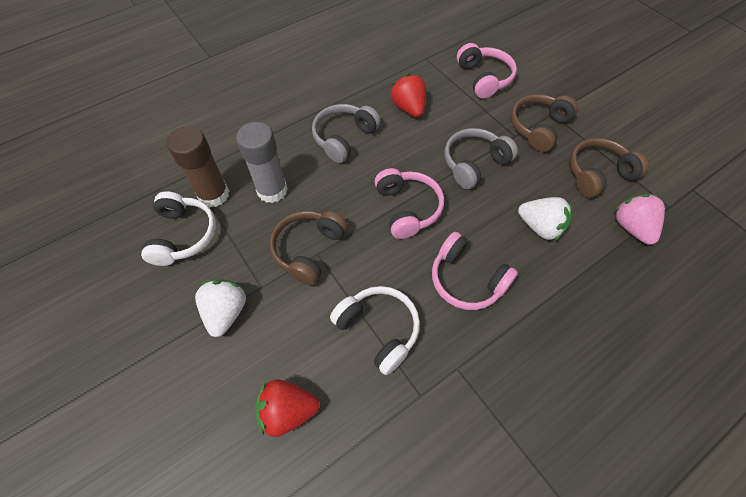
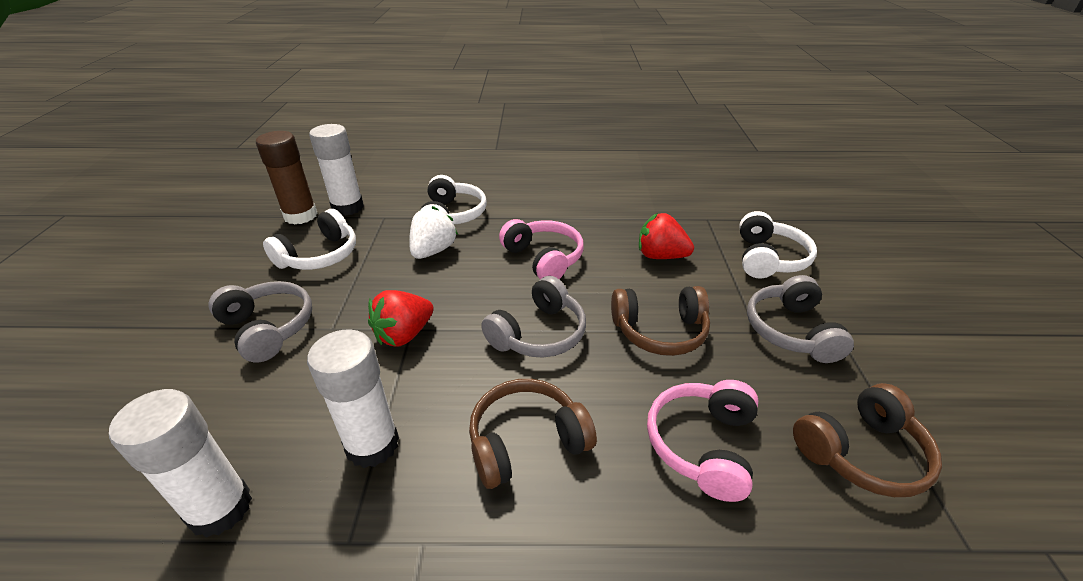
grey glue stick: 1 -> 0
grey headphones: 2 -> 3
pink headphones: 3 -> 2
pink strawberry: 1 -> 0
white glue stick: 0 -> 3
white headphones: 2 -> 3
white strawberry: 2 -> 1

